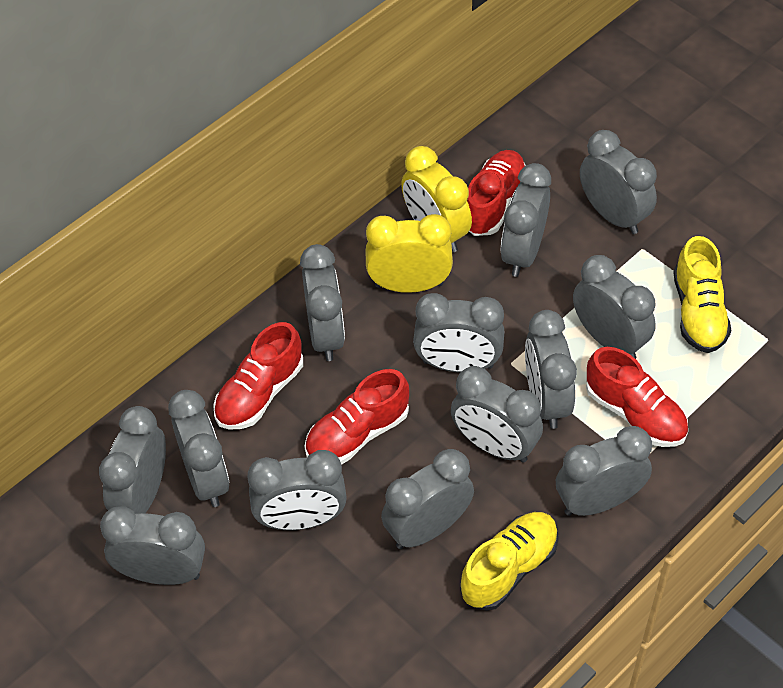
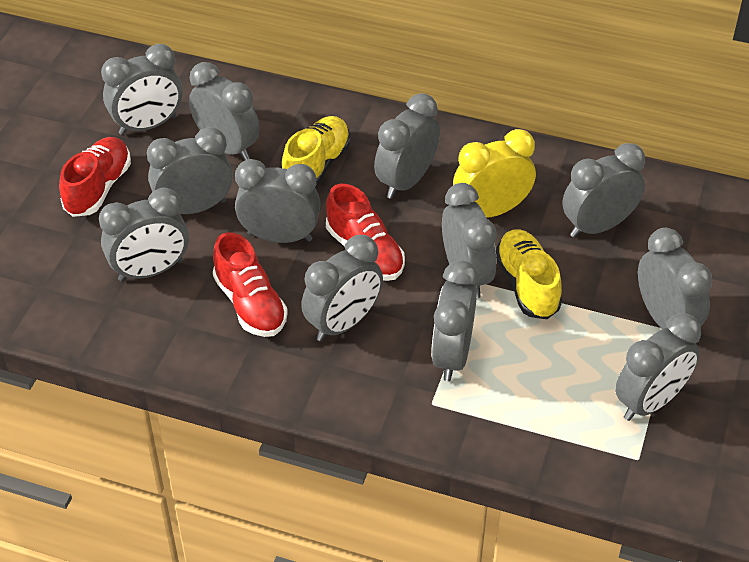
grey clock: 13 -> 12
red shoe: 4 -> 3
yellow clock: 2 -> 1

